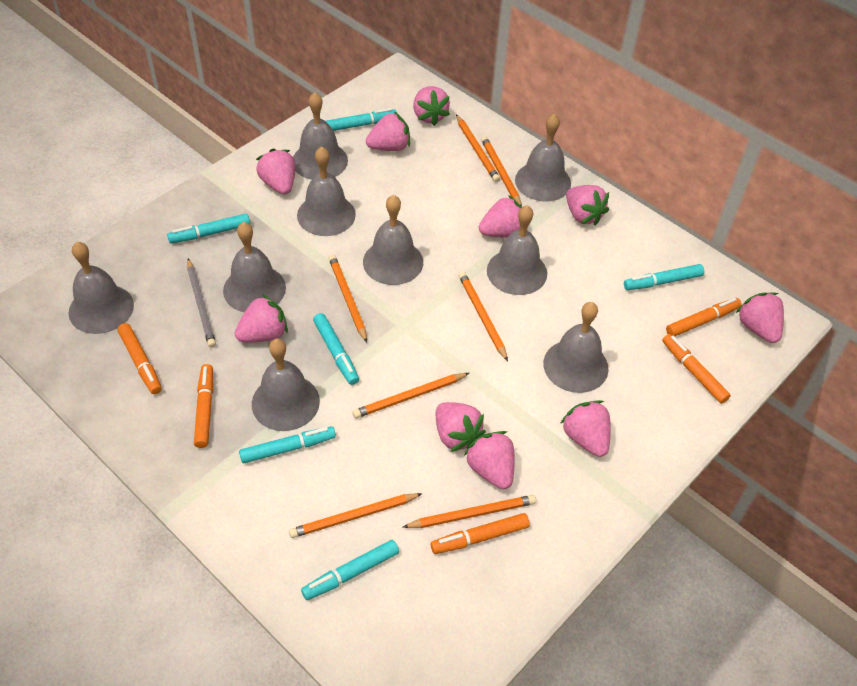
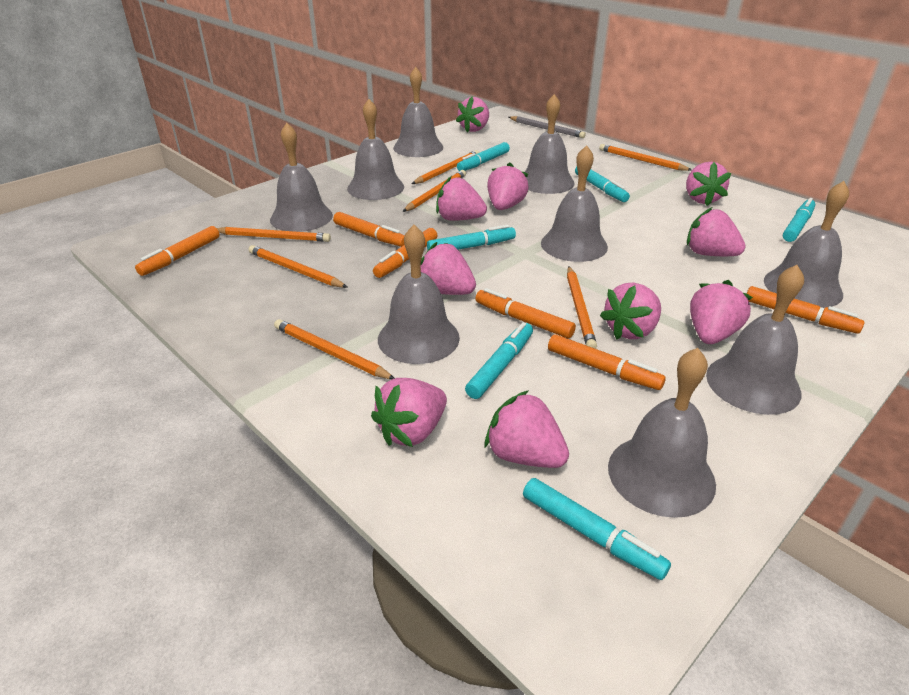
orange marker: 5 -> 6

